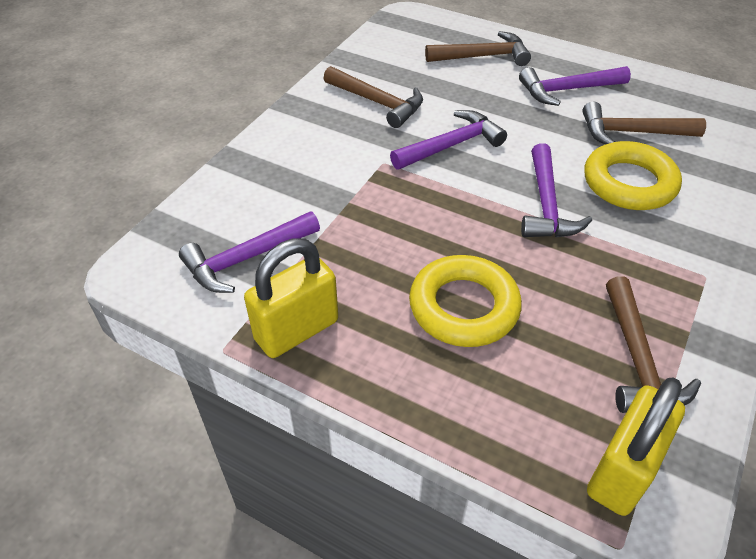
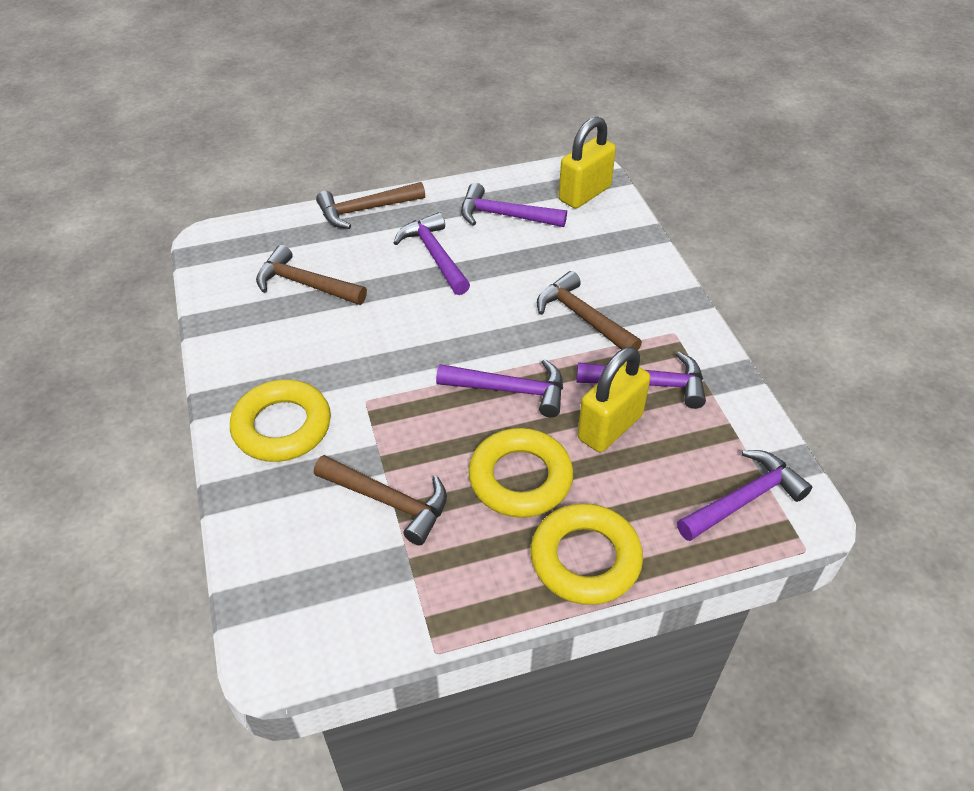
purple hammer: 4 -> 5
yellow ring: 2 -> 3

